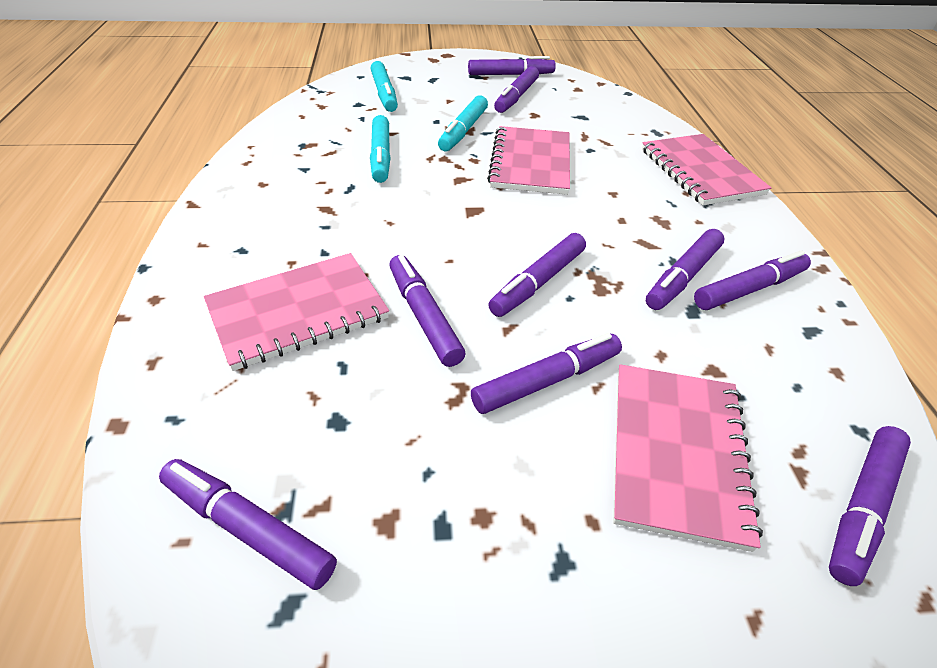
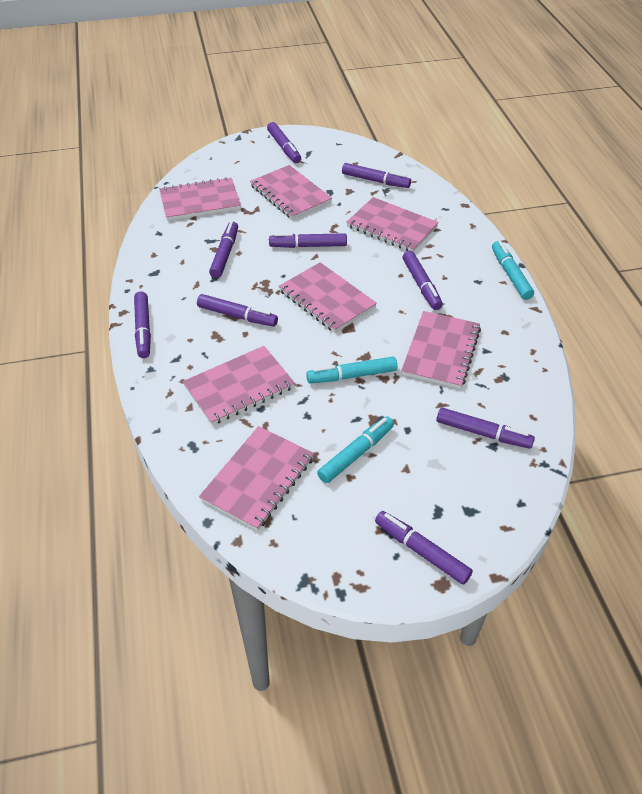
pink notebook: 4 -> 7

